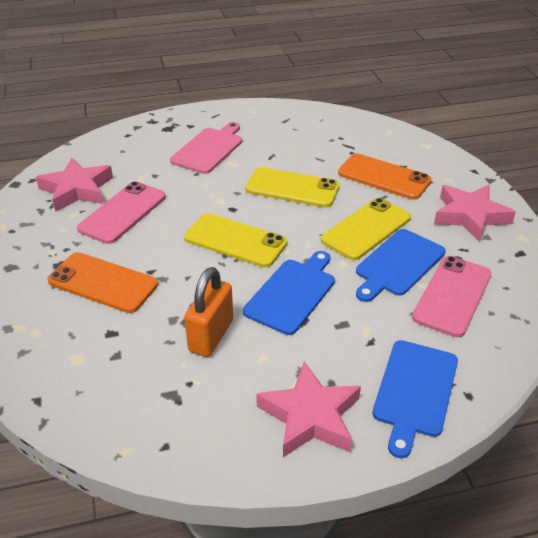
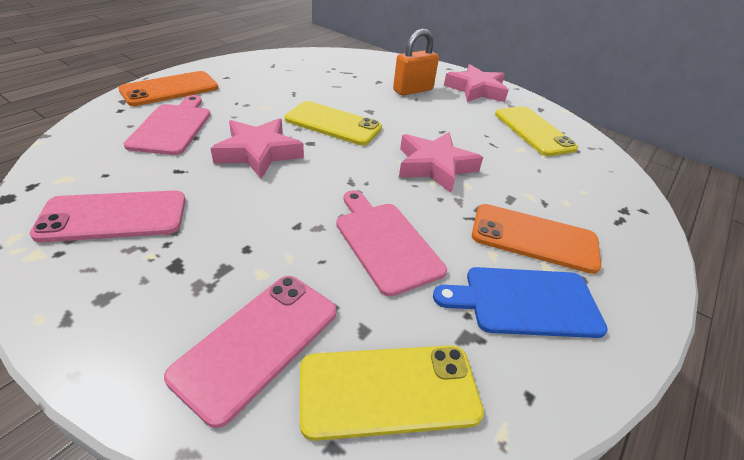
blue cutting board: 3 -> 1
pink cutting board: 1 -> 2

